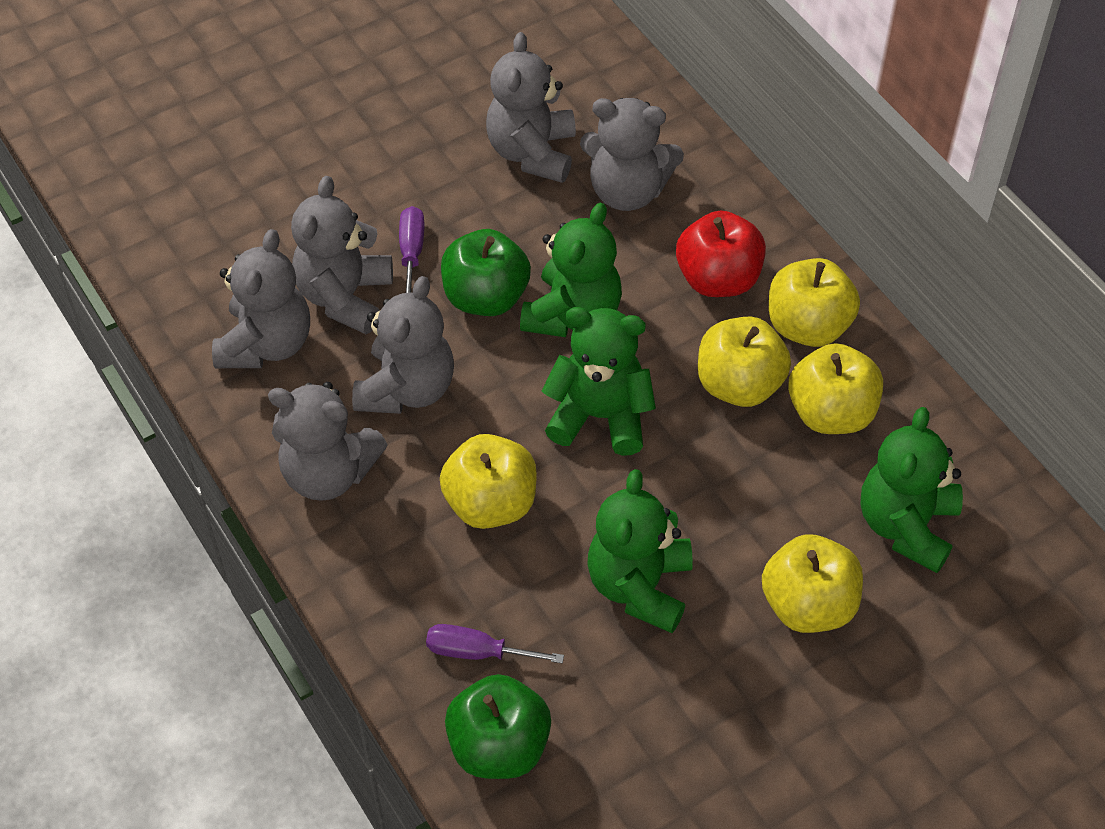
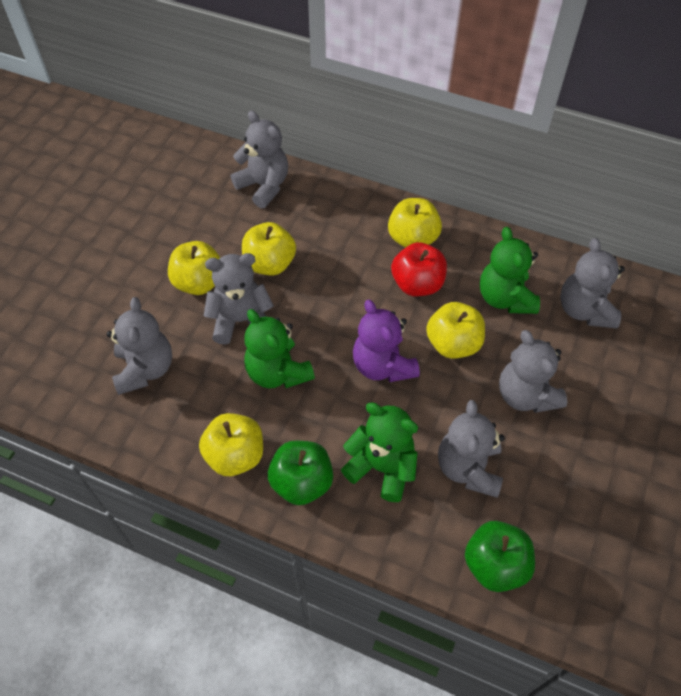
green teddy bear: 4 -> 3
purple screwdriver: 2 -> 0
purple teddy bear: 0 -> 1

